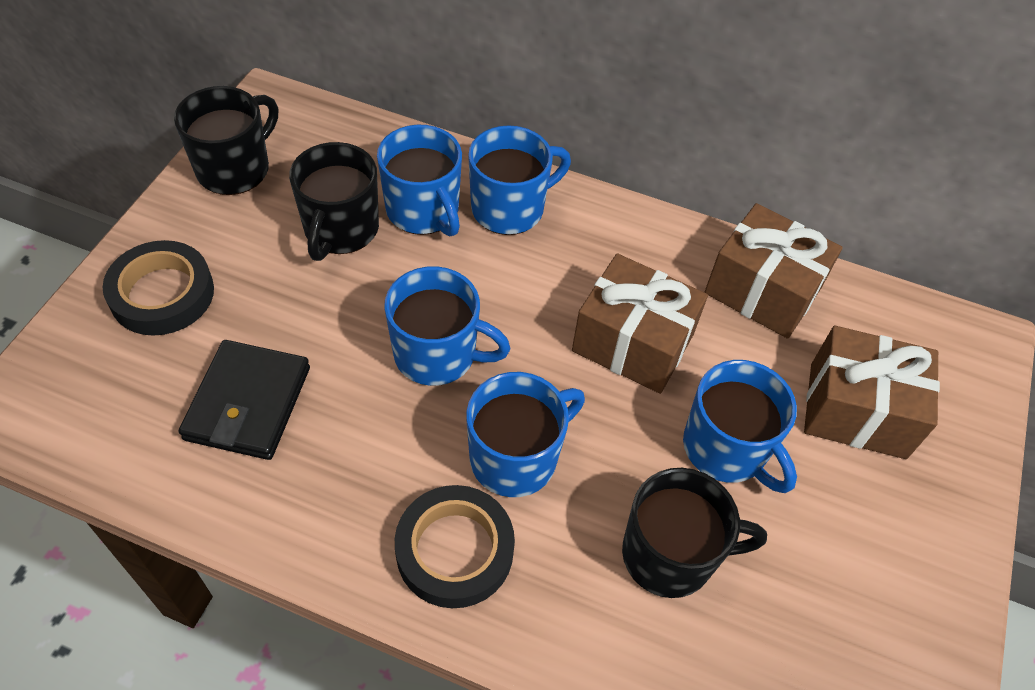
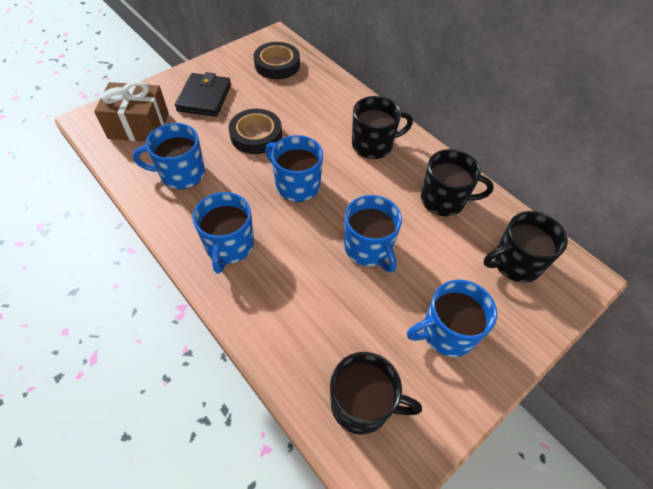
black mug: 3 -> 4
brown gift: 3 -> 1

